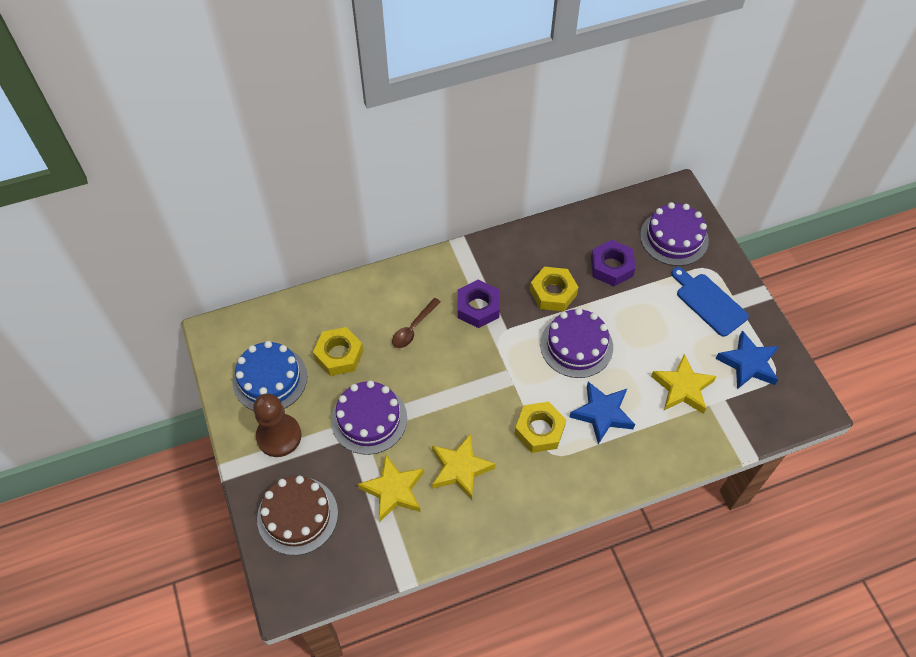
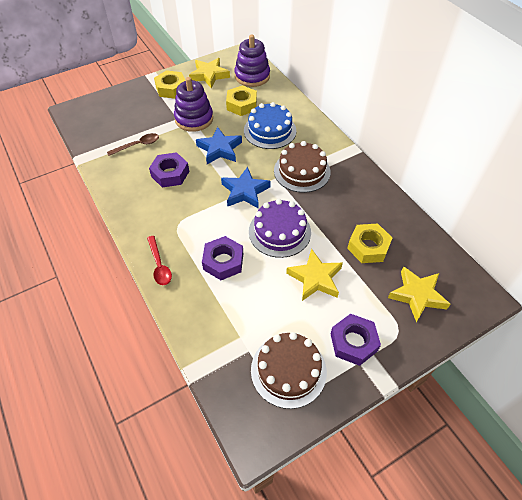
blue cutting board: 1 -> 0
brown cake: 1 -> 2
brown pawn: 1 -> 0
purple cake: 3 -> 1
purple nut: 2 -> 3
purple stacking toy: 0 -> 2
red spoon: 0 -> 1

